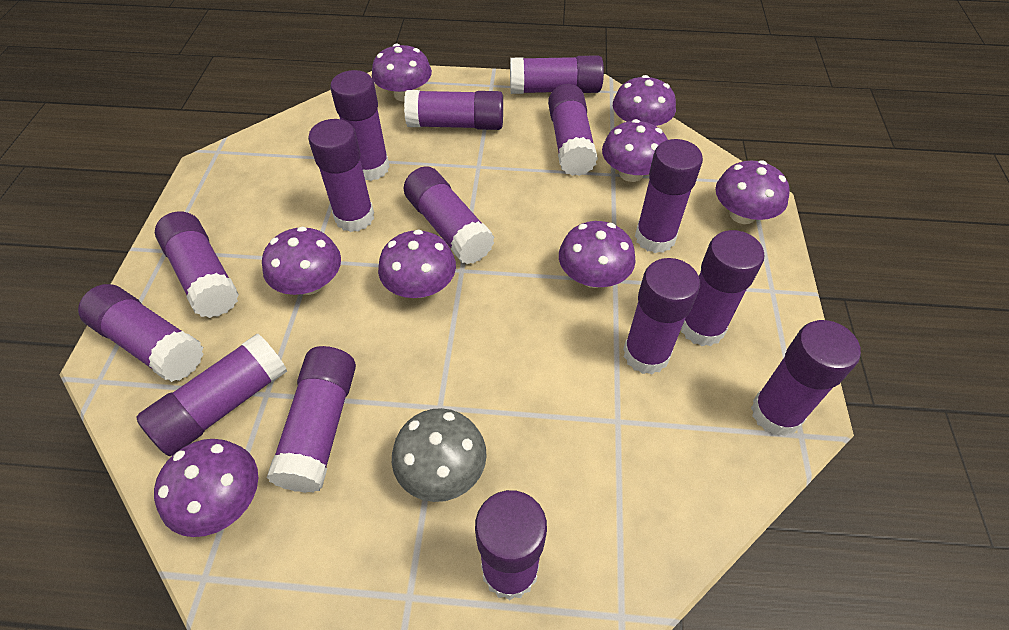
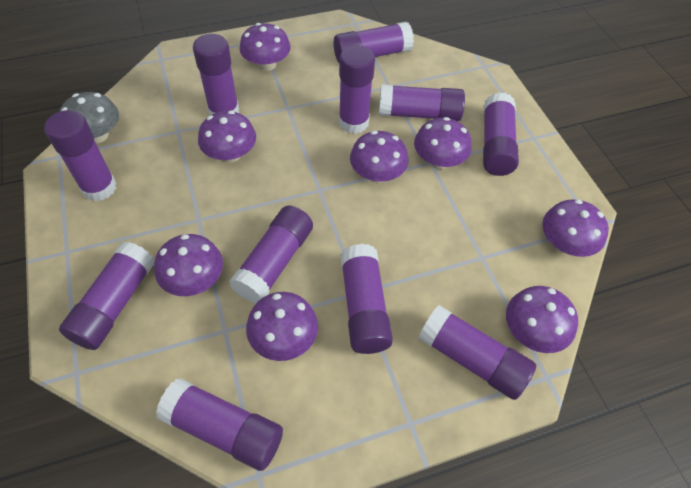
purple glue stick: 15 -> 11

